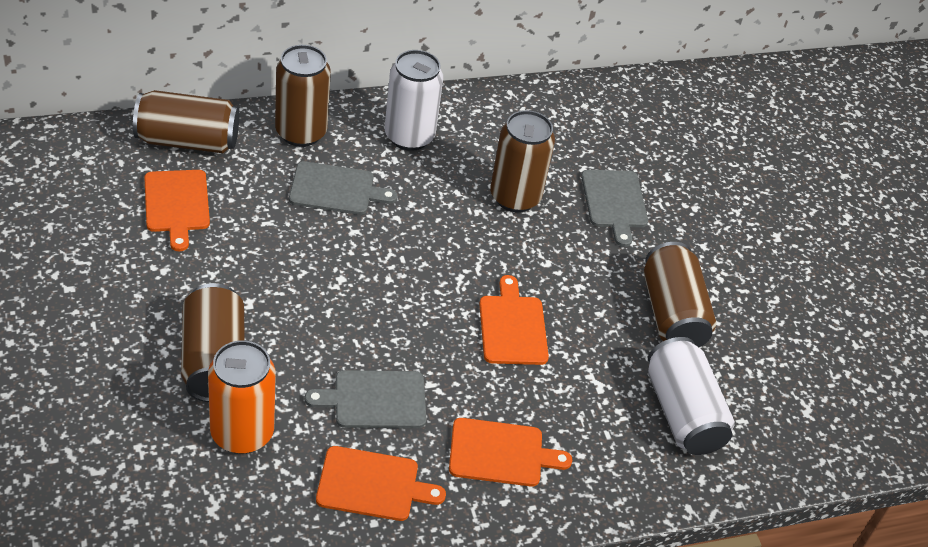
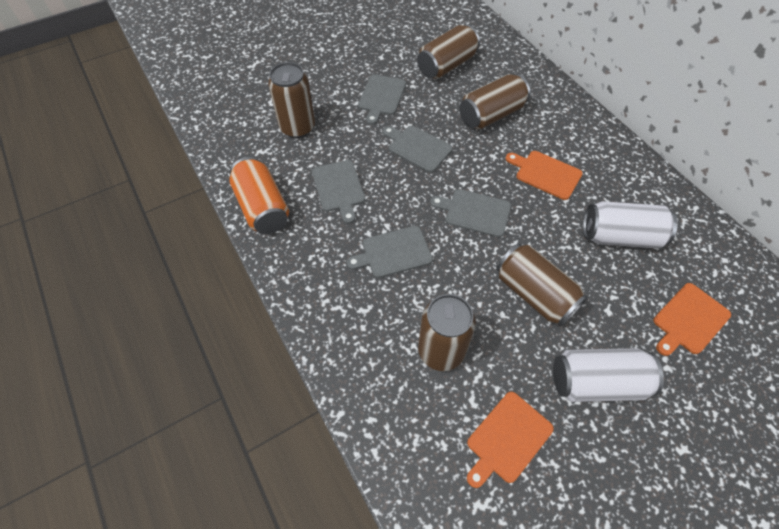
grey cutting board: 3 -> 5
orange cutting board: 4 -> 3

